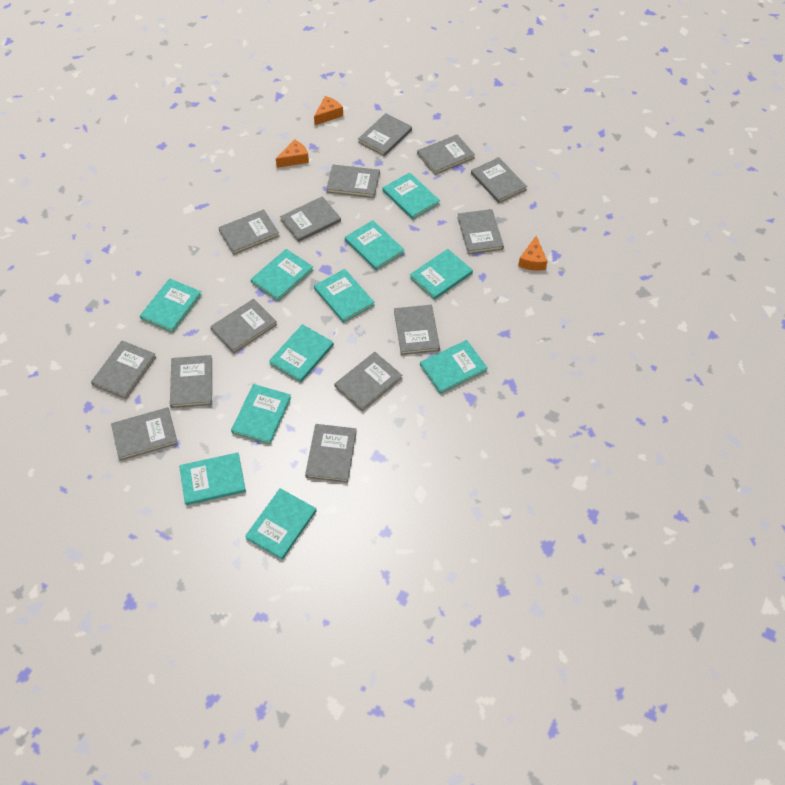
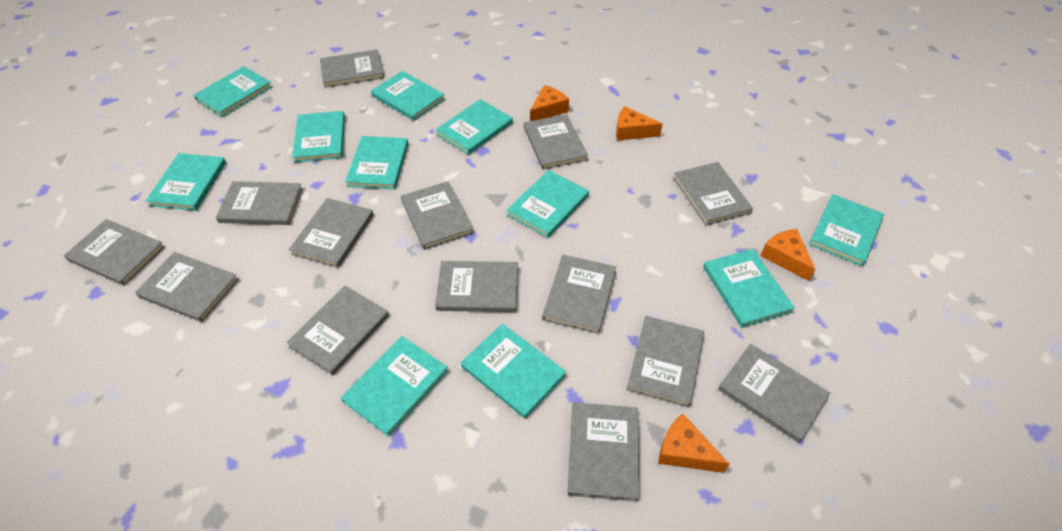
orange cheese: 3 -> 4

